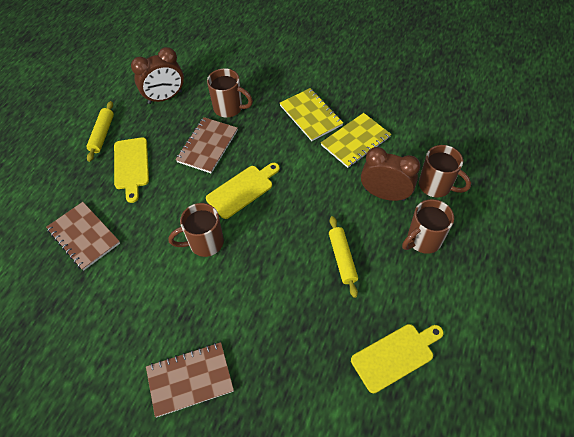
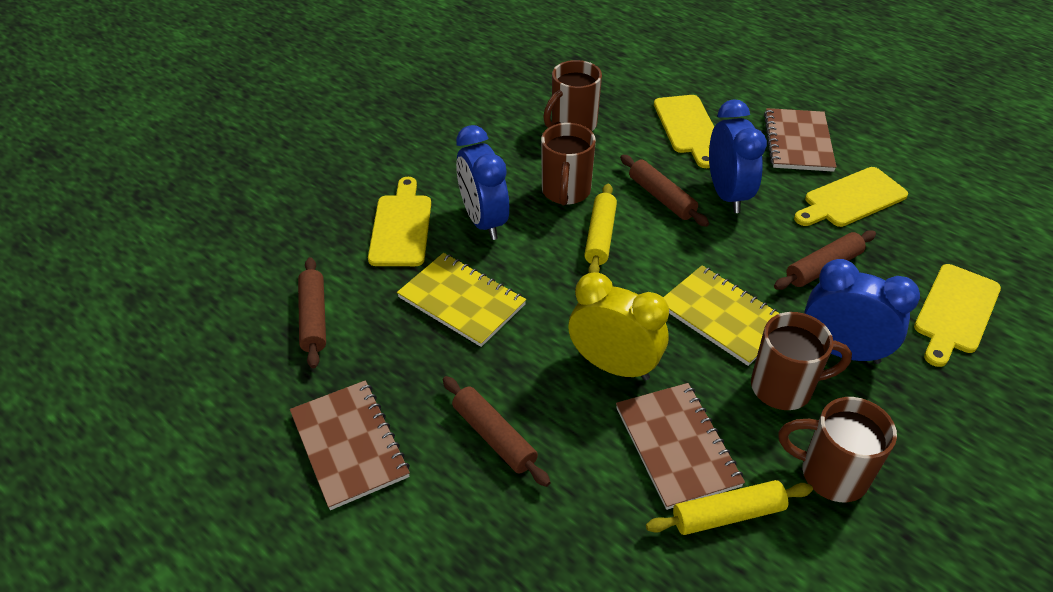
blue clock: 0 -> 3
brown clock: 2 -> 0
brown rolling pin: 0 -> 4
yellow clock: 0 -> 1
yellow cutting board: 3 -> 4

